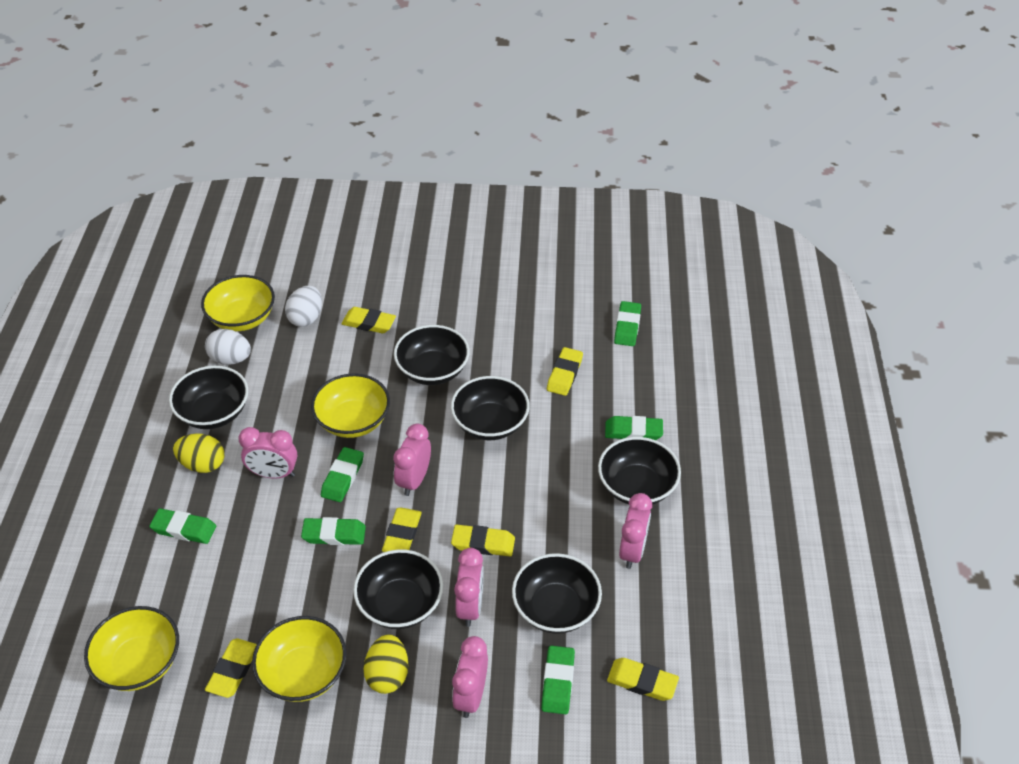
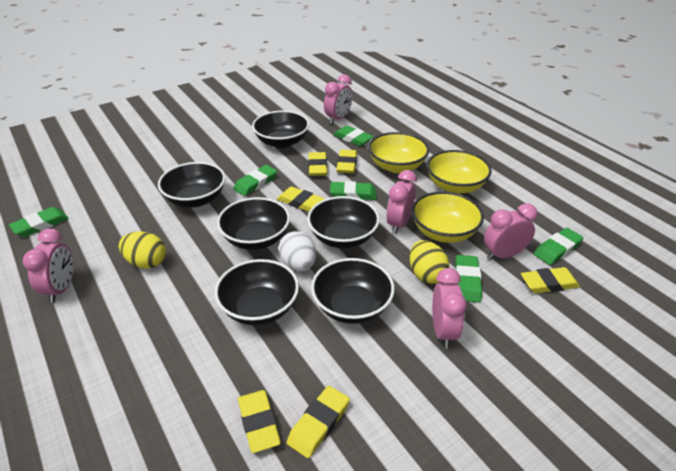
white egg: 2 -> 1
yellow bowl: 4 -> 3

